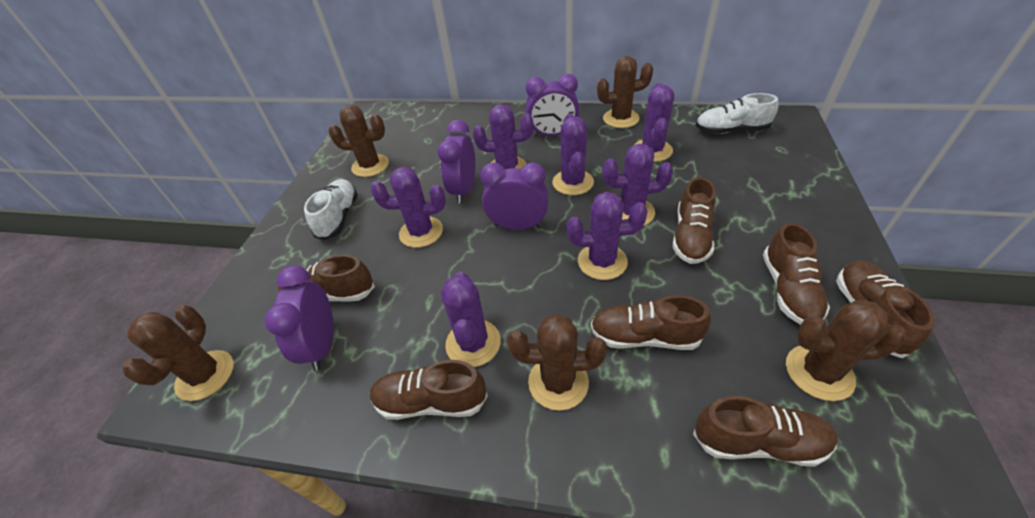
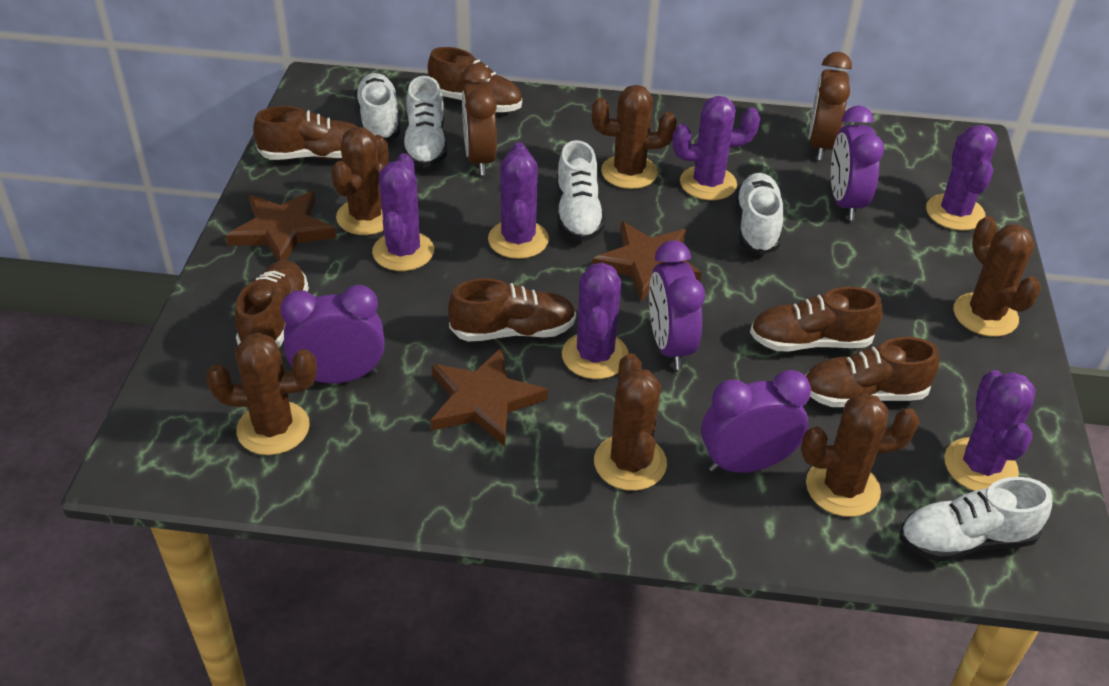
brown cactus: 5 -> 6
brown clock: 0 -> 2
brown shoe: 7 -> 6
brown star: 0 -> 3
purple cactus: 7 -> 6
white shoe: 2 -> 5

